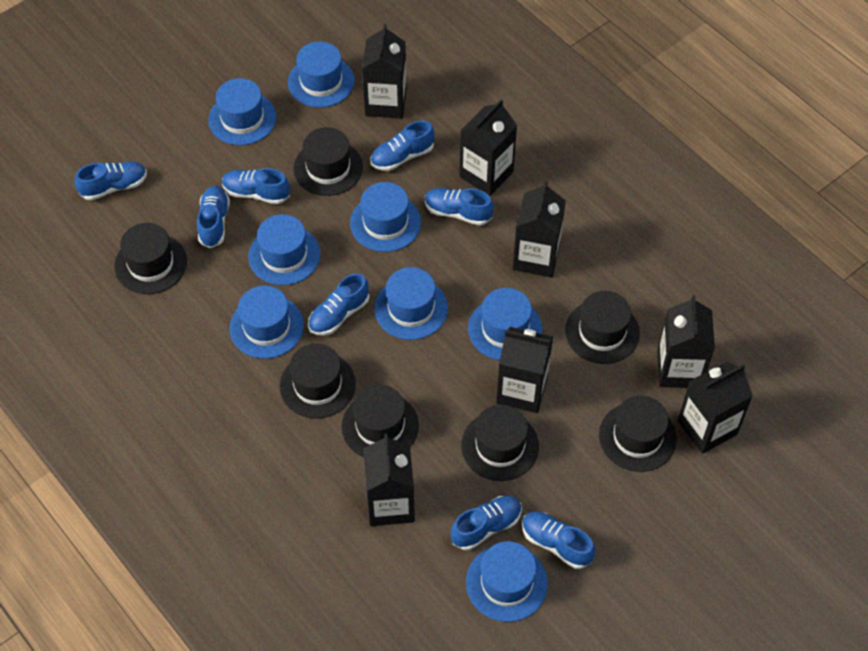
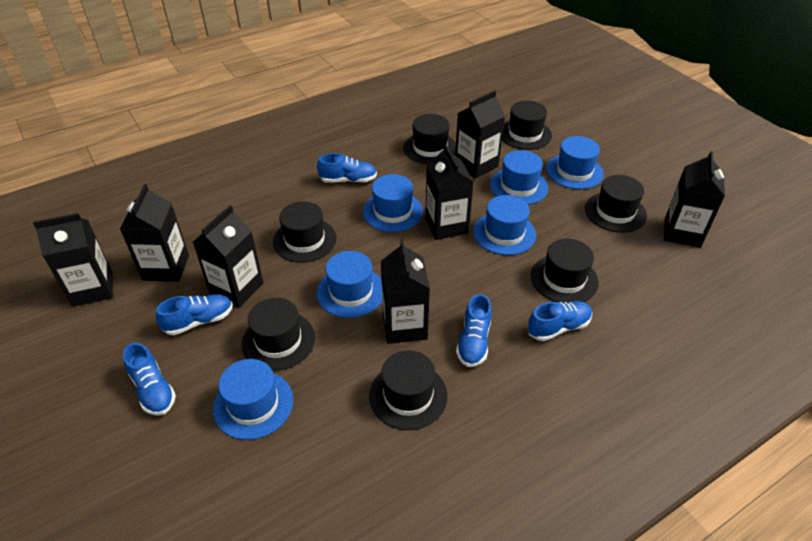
blue hat: 8 -> 6
blue shoe: 8 -> 5

